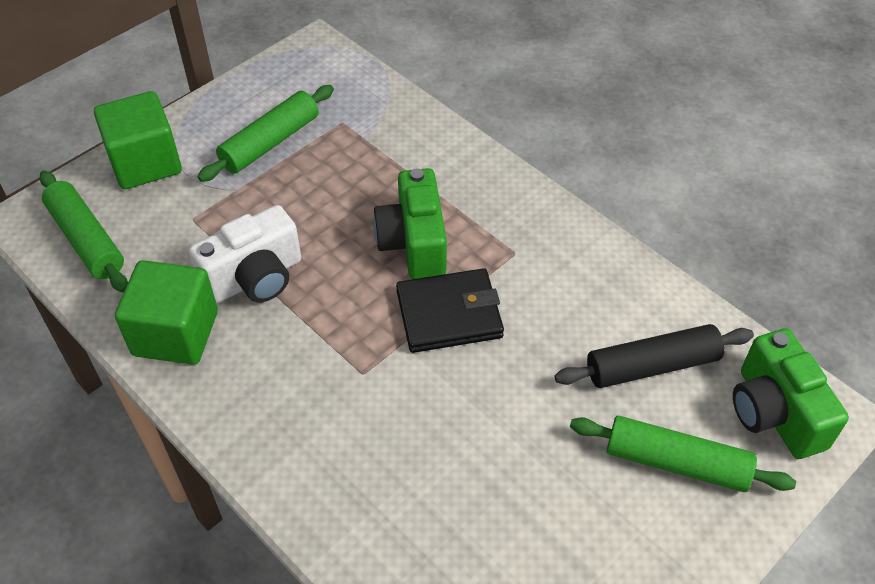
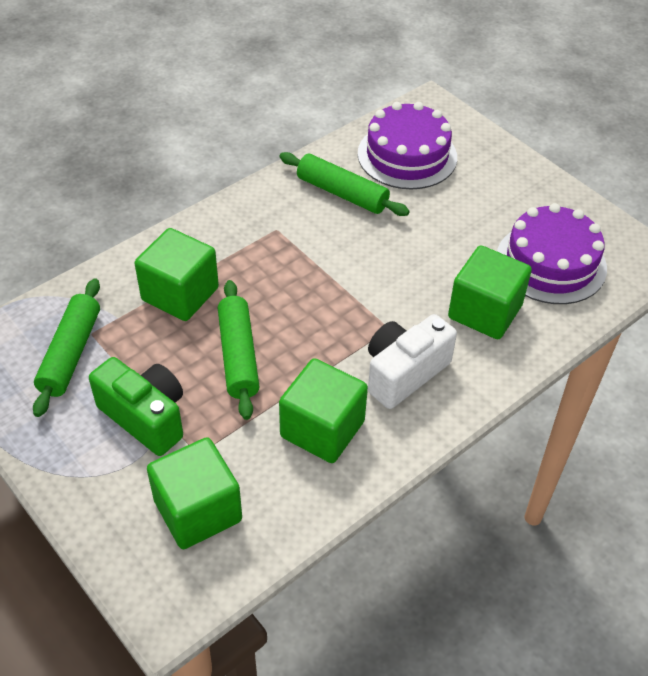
black rolling pin: 1 -> 0
black wallet: 1 -> 0
green camera: 2 -> 1
green cube: 2 -> 4
purple cake: 0 -> 2

